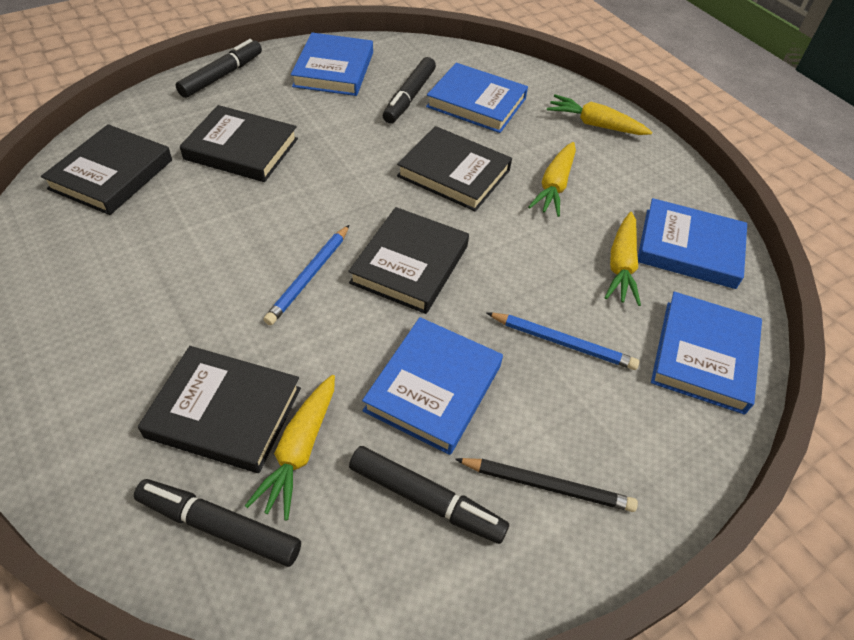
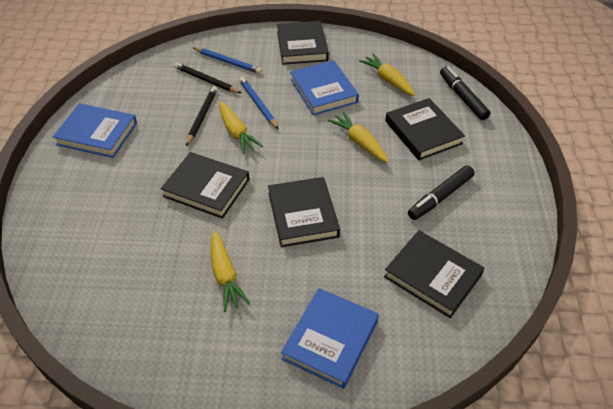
black marker: 4 -> 2
black pencil: 1 -> 2
blue book: 5 -> 3

